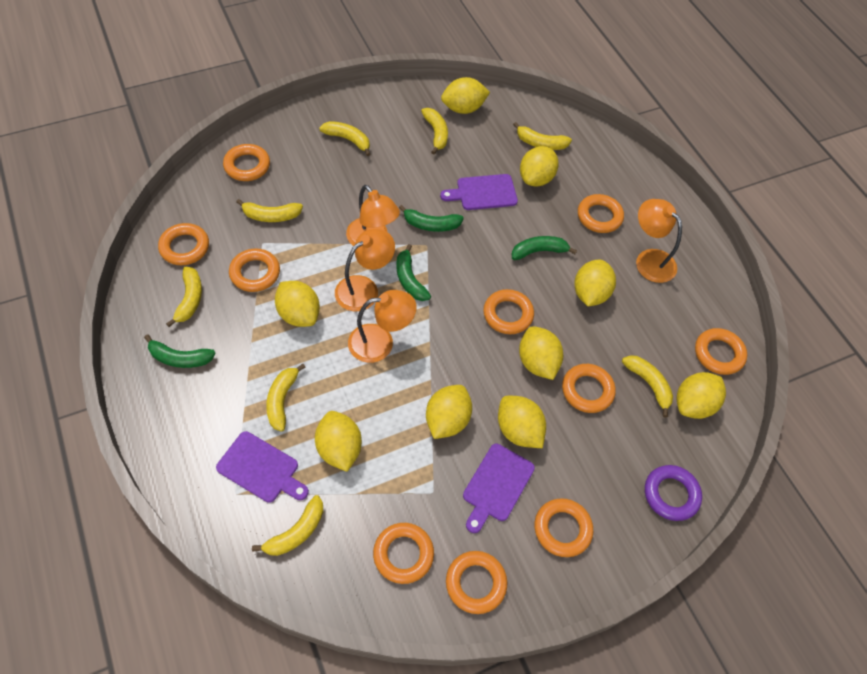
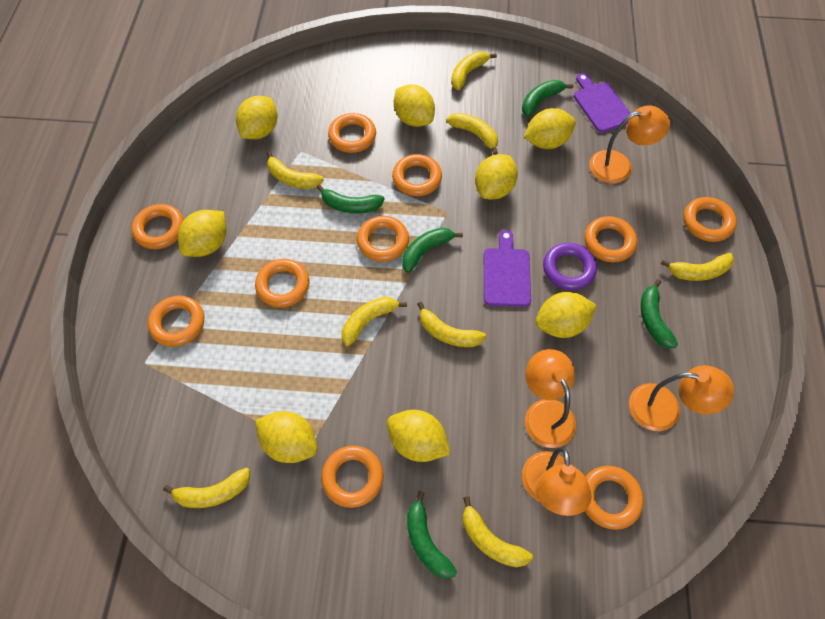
green banana: 4 -> 5
purple cutting board: 3 -> 2
yellow lemon: 9 -> 8

